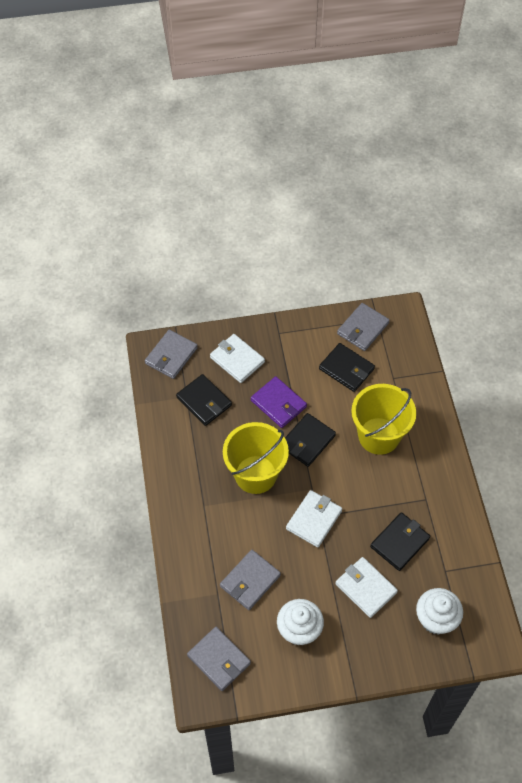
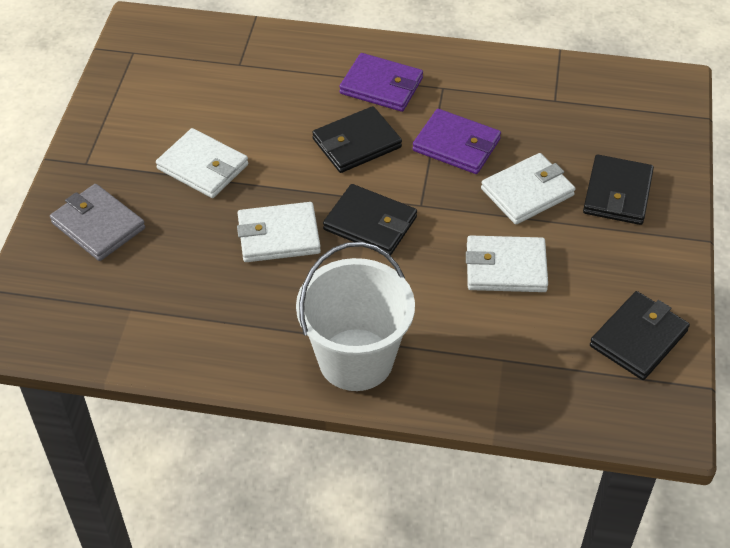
grey wallet: 4 -> 1
purple wallet: 1 -> 2
white bucket: 0 -> 1
white cupcake: 2 -> 0
white wallet: 3 -> 4
yellow bucket: 2 -> 0

